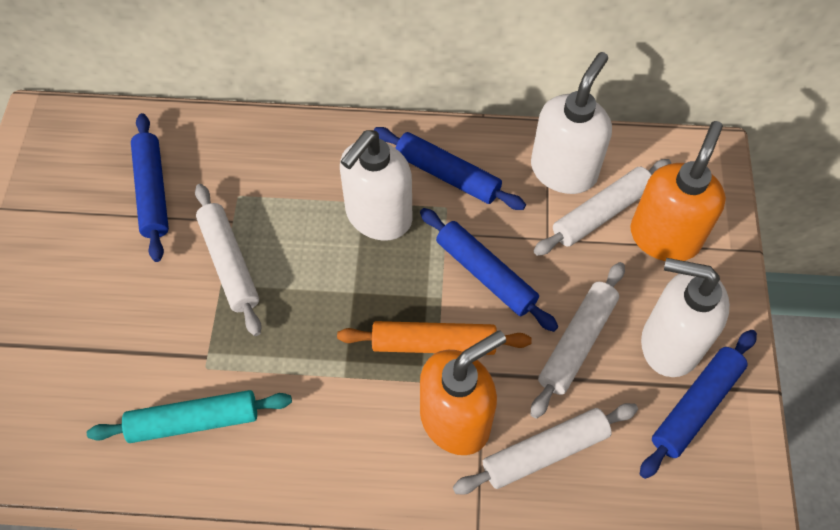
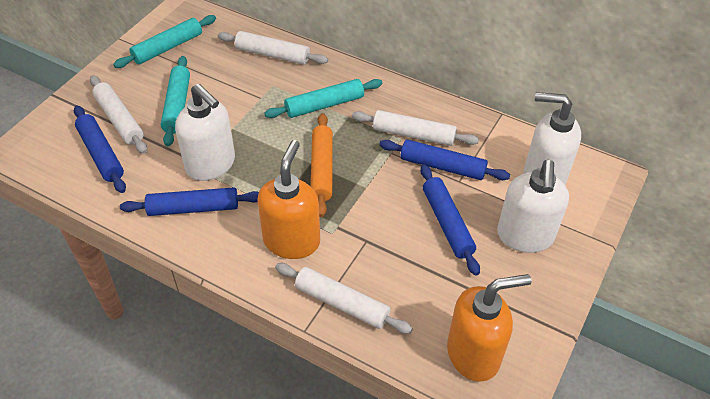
turquoise rolling pin: 1 -> 3

